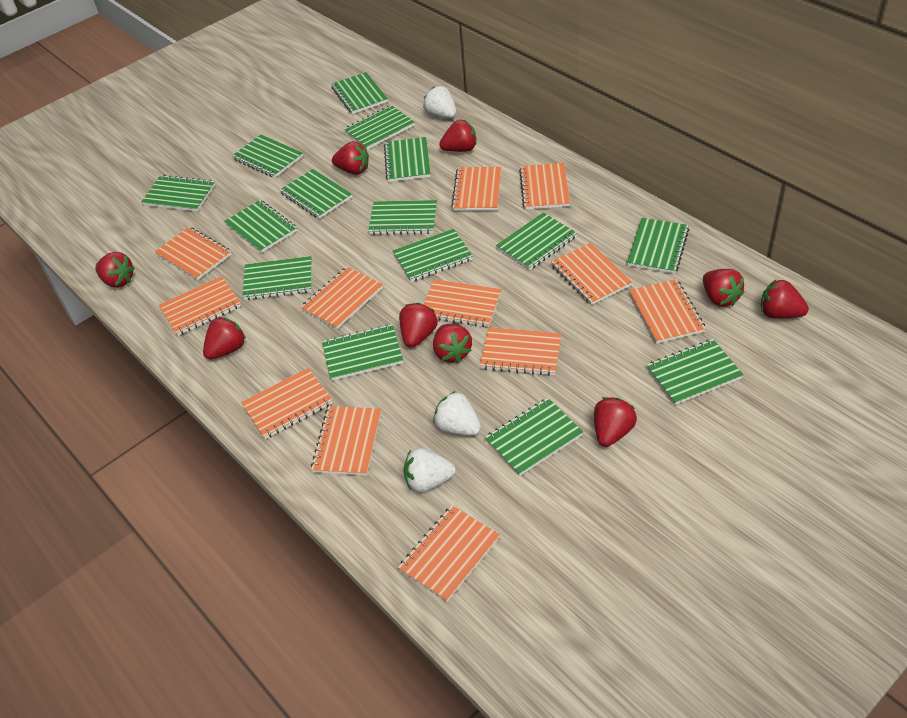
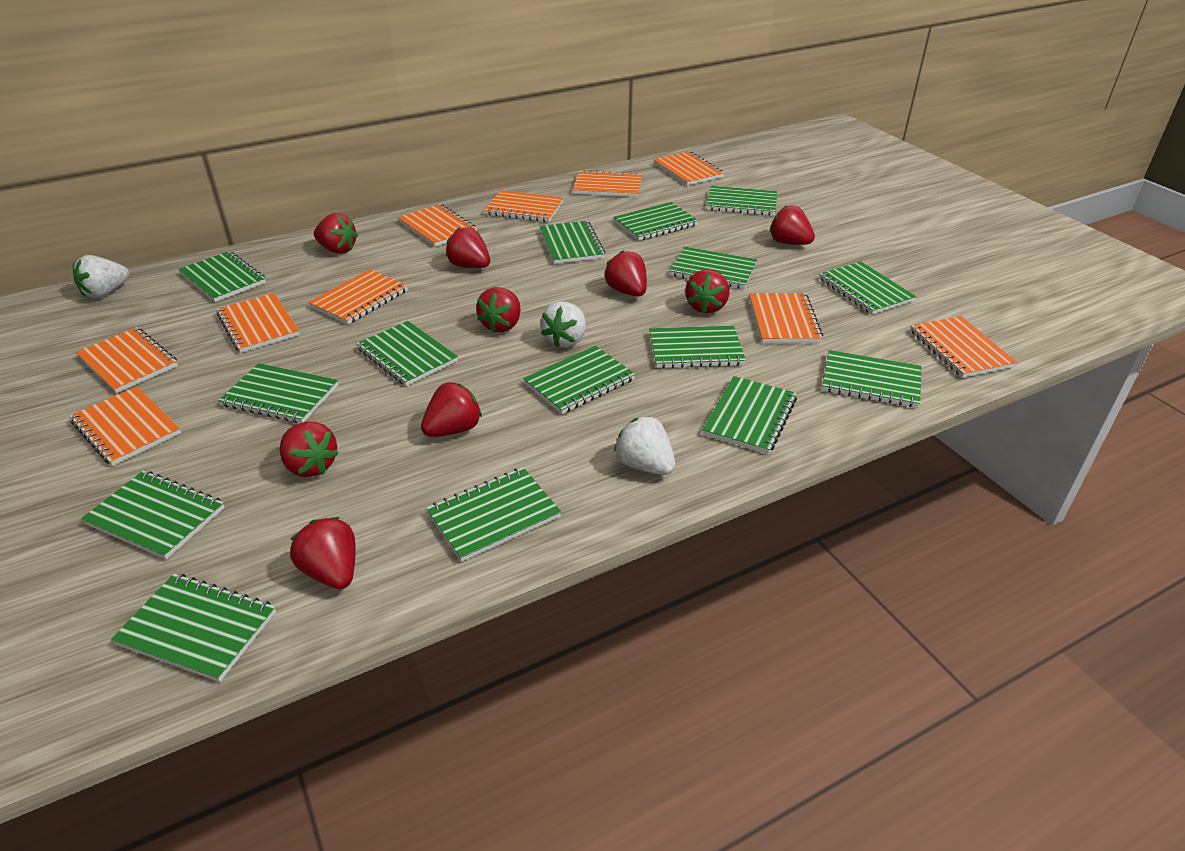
orange notebook: 12 -> 10

